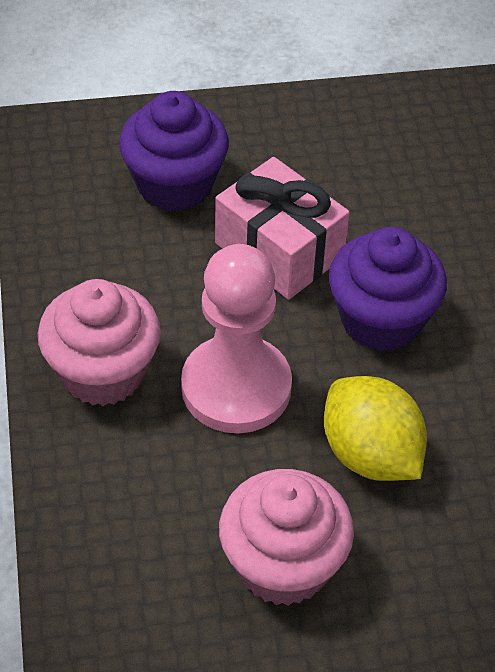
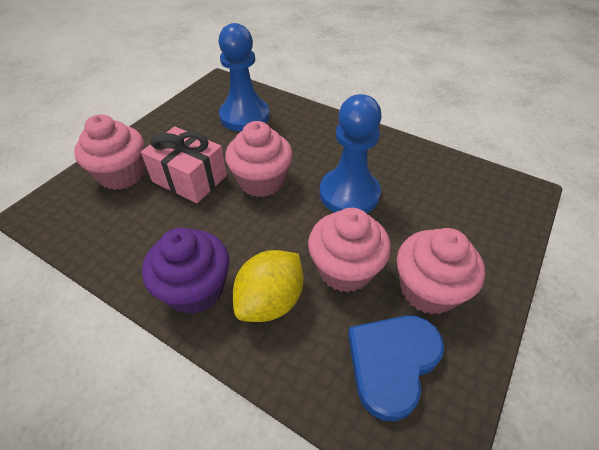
blue heart: 0 -> 1
blue pawn: 0 -> 2
pink cupcake: 2 -> 4
pink pawn: 1 -> 0
purple cupcake: 2 -> 1

